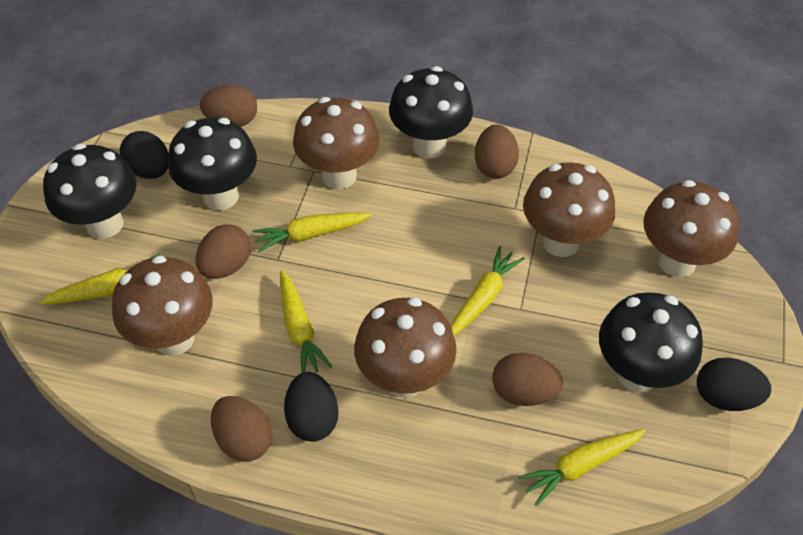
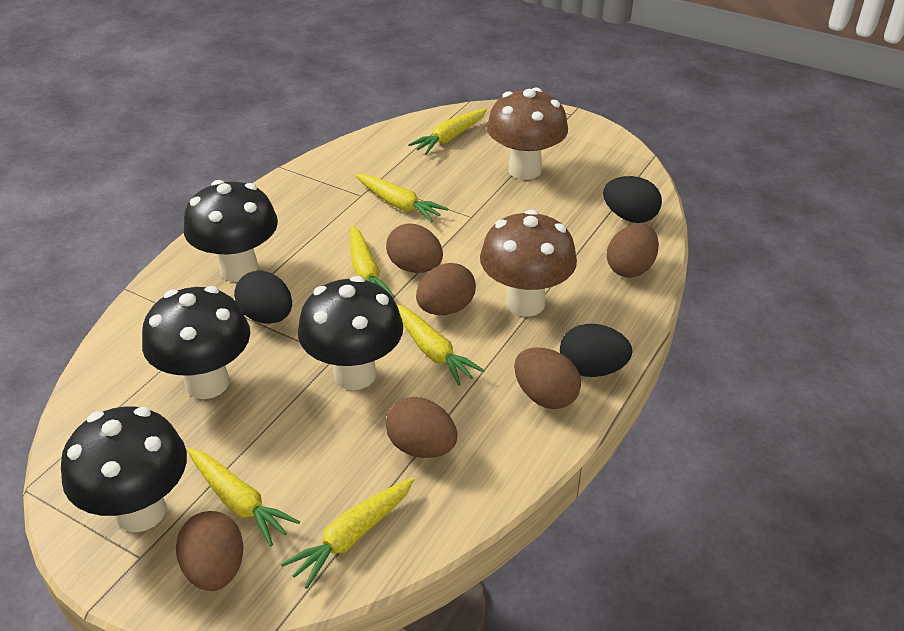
brown egg: 5 -> 6
brown mushroom: 5 -> 2
yellow carrot: 5 -> 6

